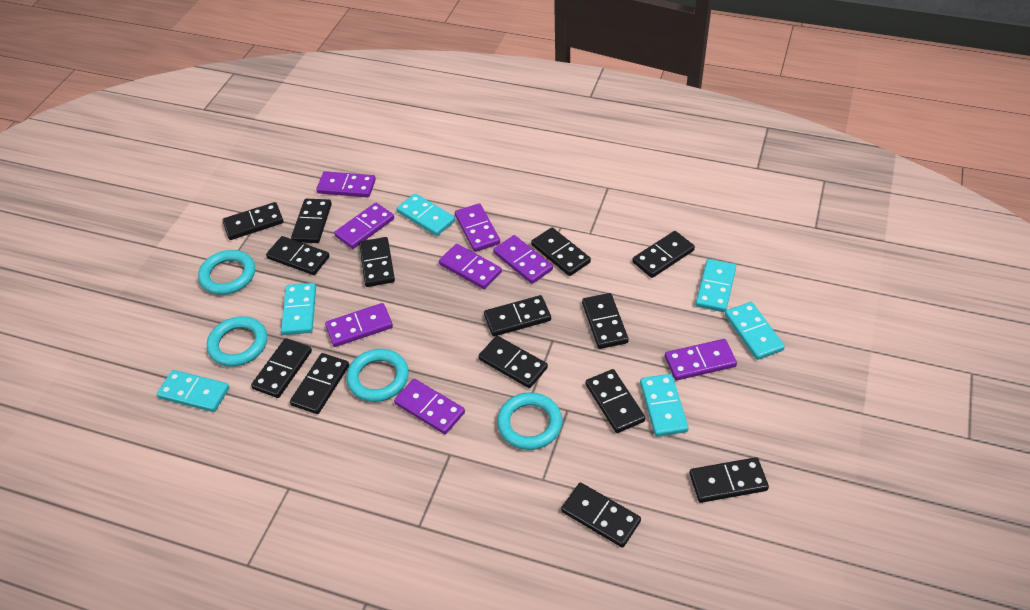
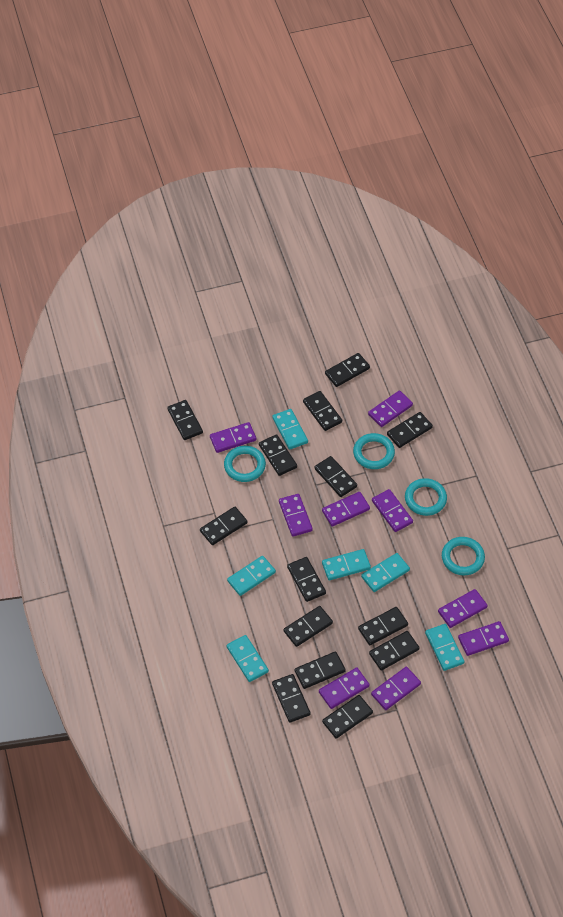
purple domino: 8 -> 9

